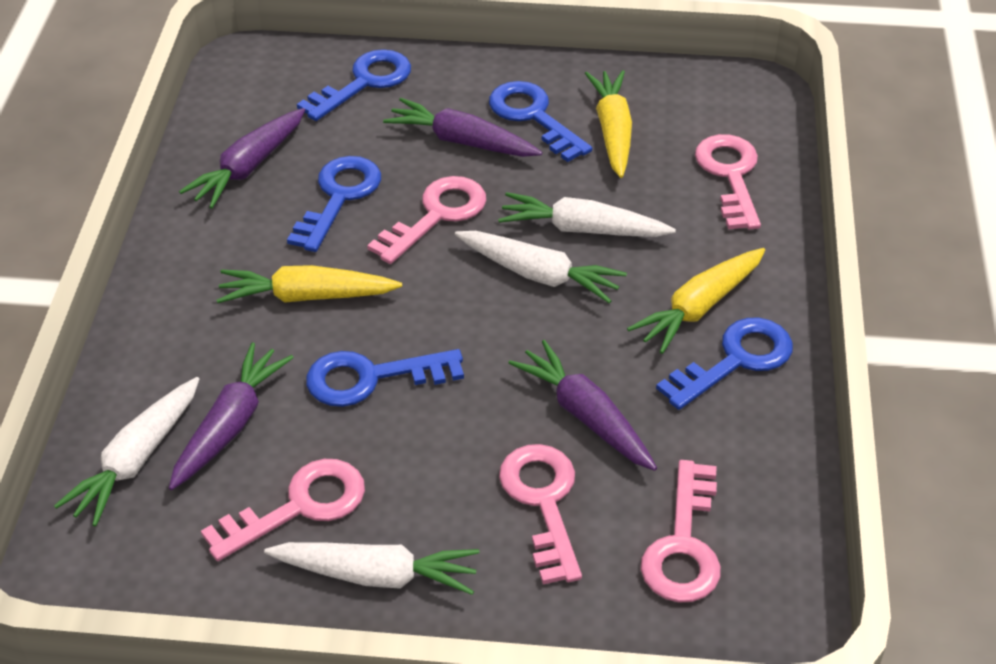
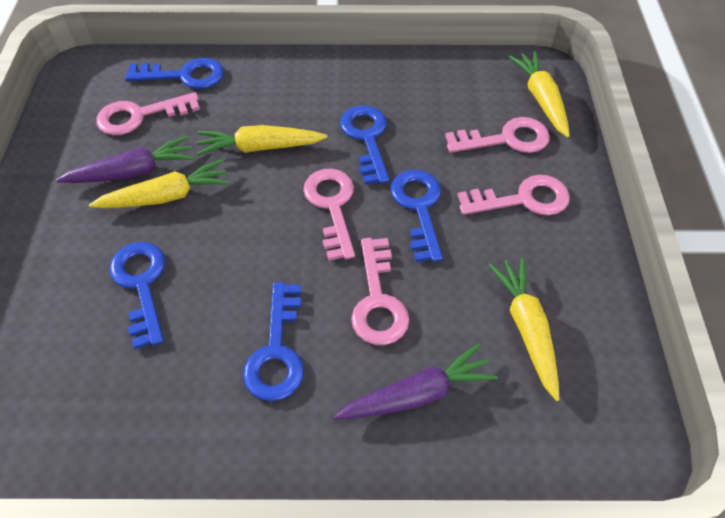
purple carrot: 4 -> 2
white carrot: 4 -> 0
yellow carrot: 3 -> 4

